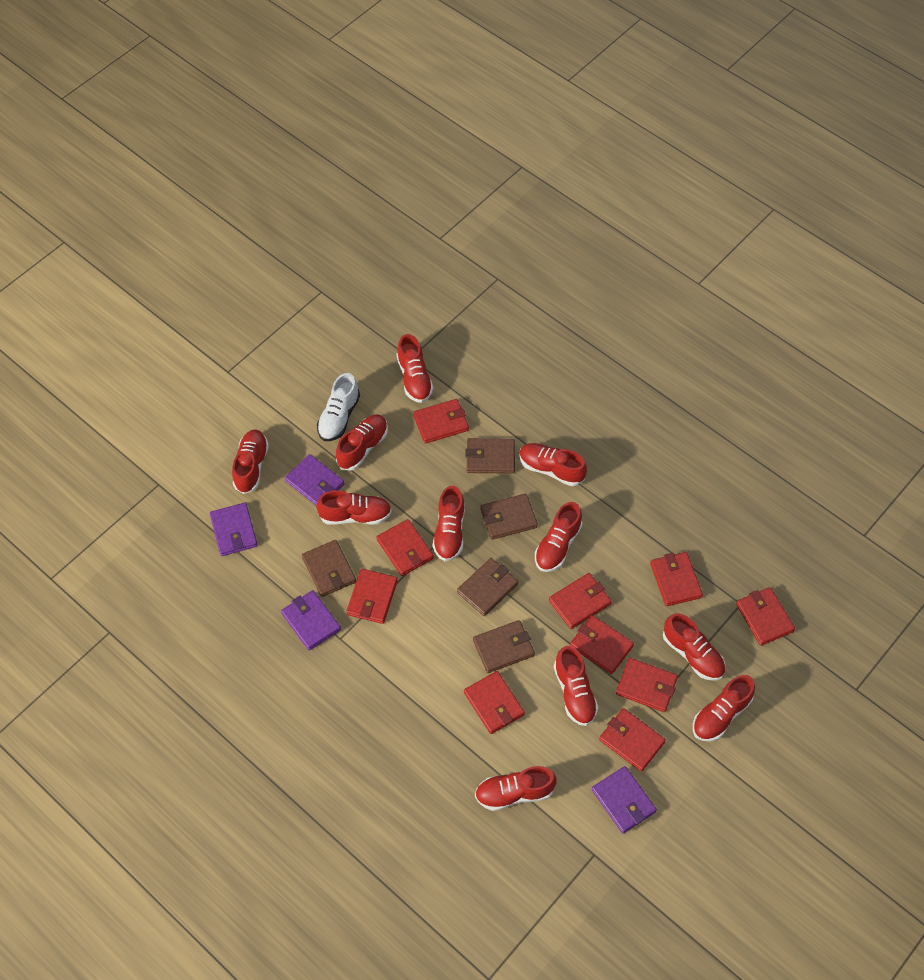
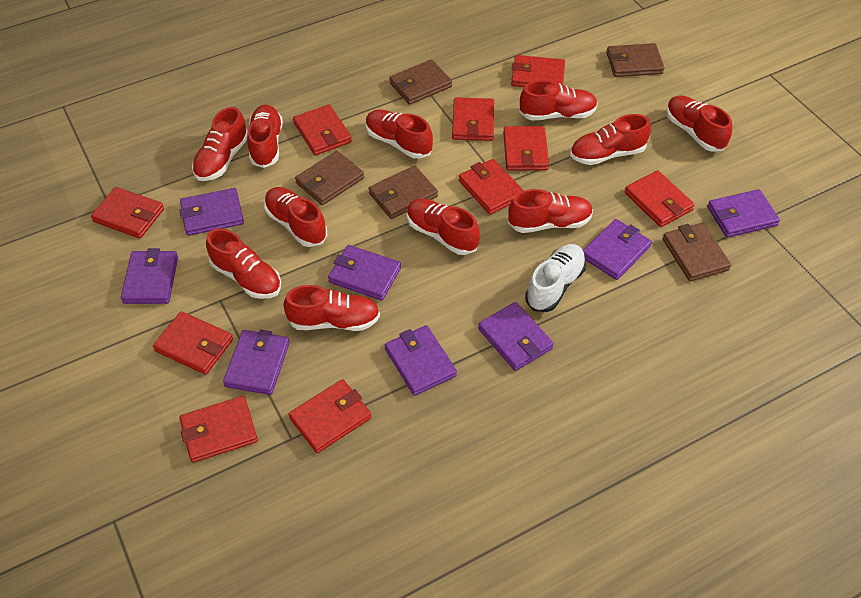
purple wallet: 4 -> 8

